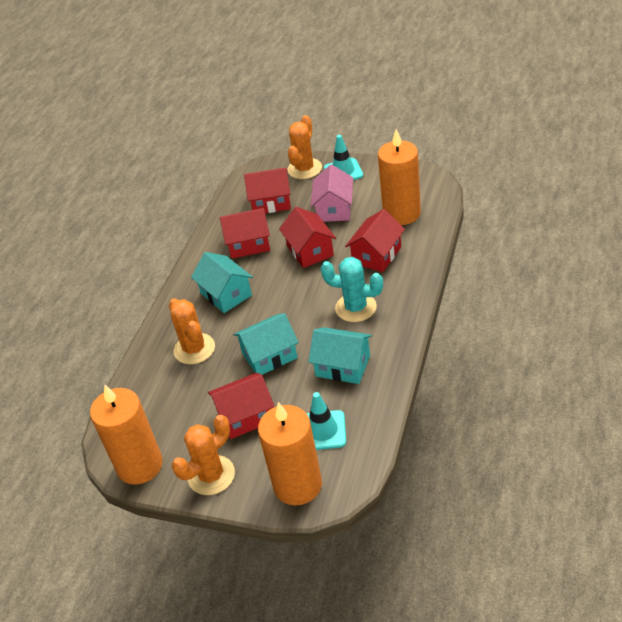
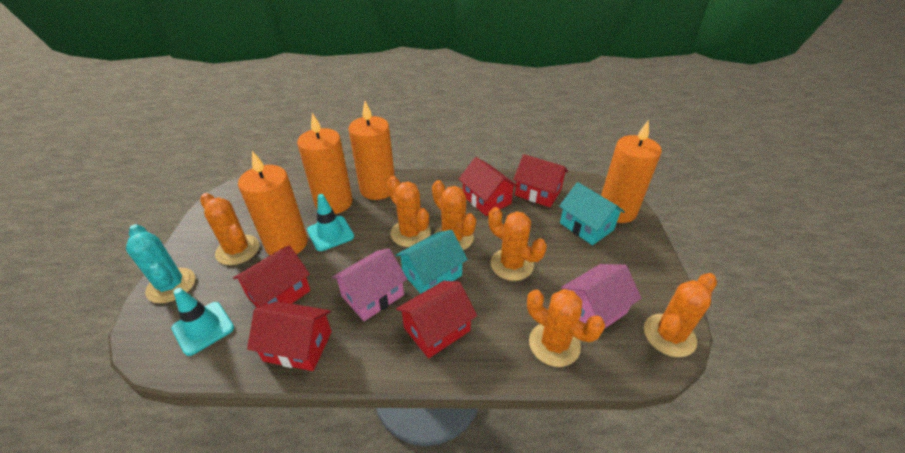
orange cactus: 3 -> 6
orange candle: 3 -> 4
pink house: 1 -> 2
turquoise house: 3 -> 2

